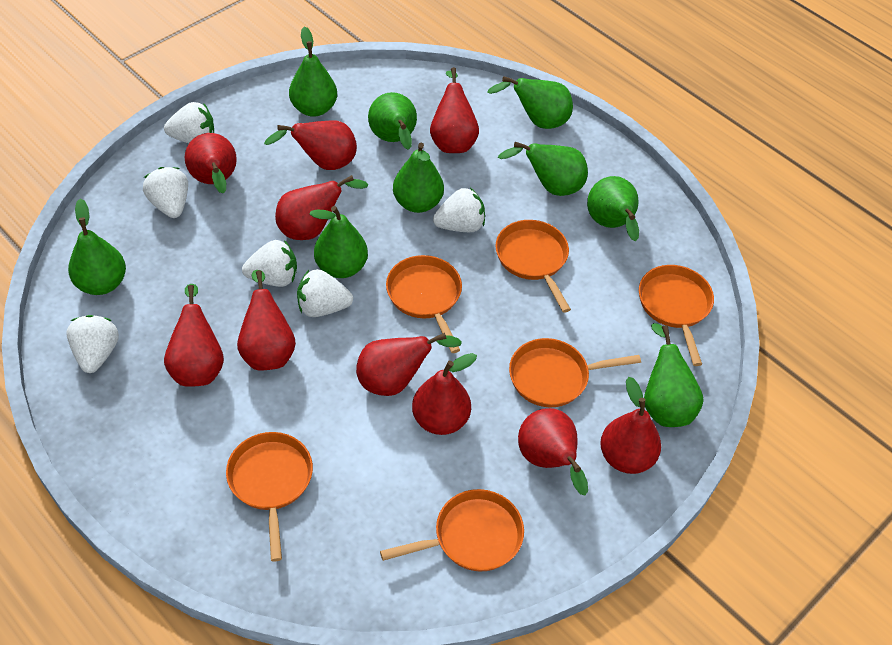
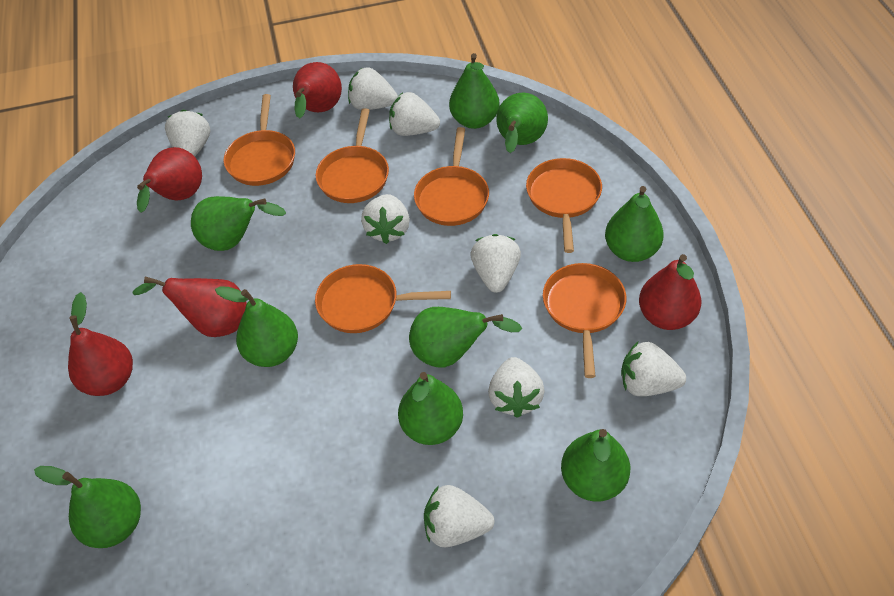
red pear: 10 -> 5
white strawberry: 6 -> 8

